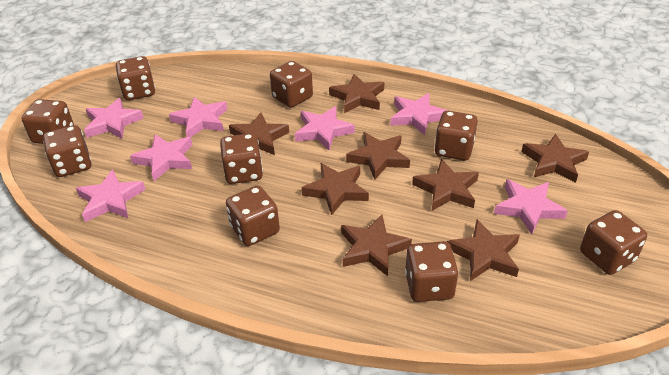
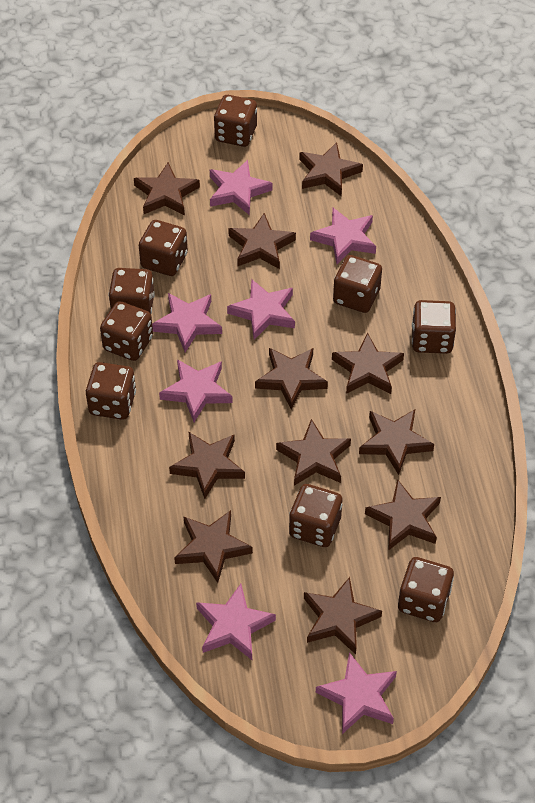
brown star: 8 -> 11

